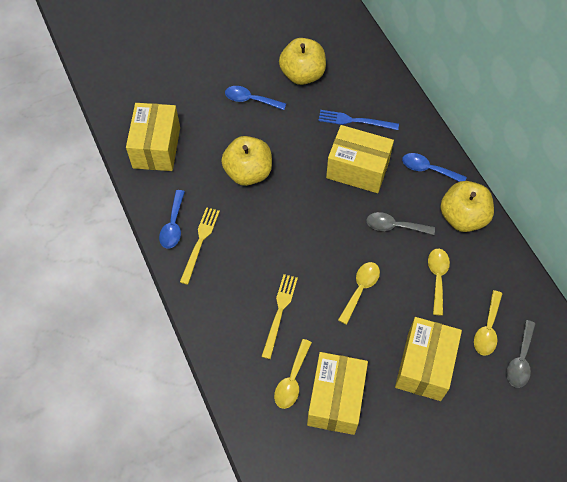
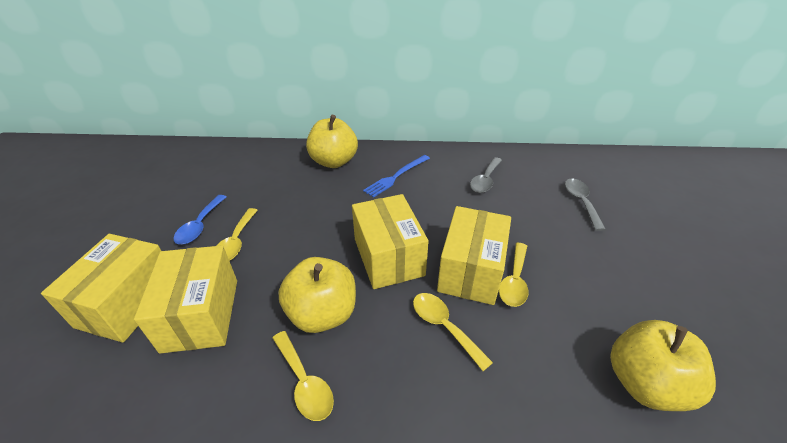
blue spoon: 3 -> 1
yellow fork: 2 -> 0

